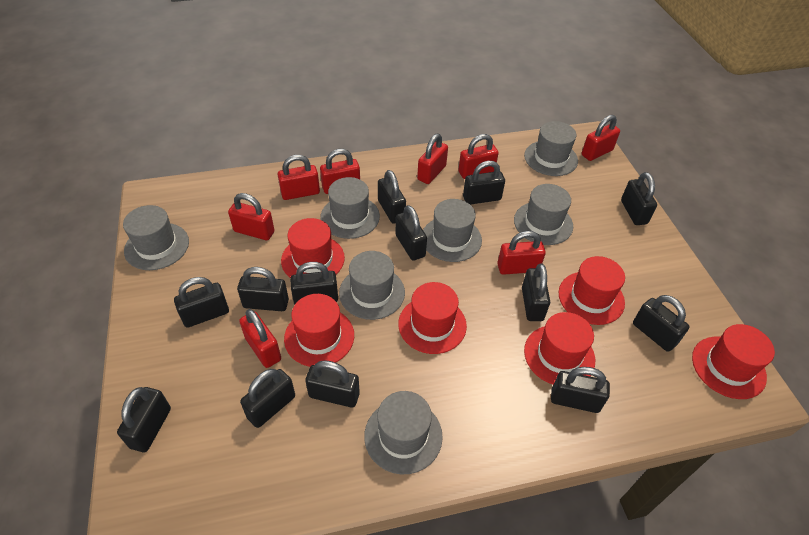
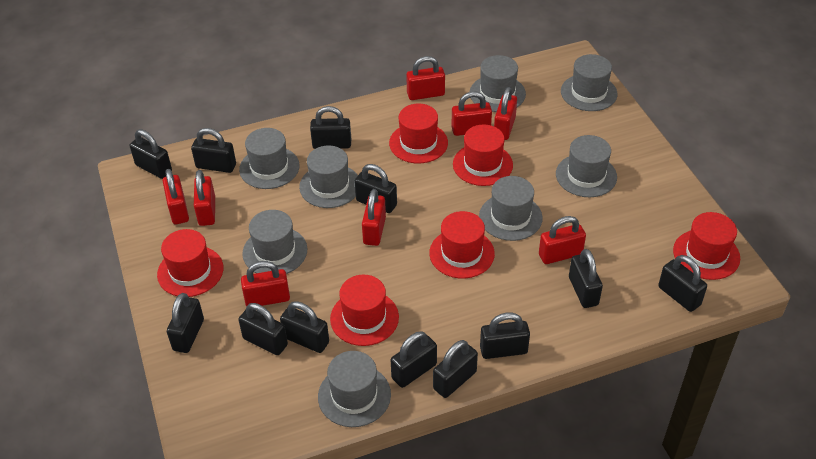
black padlock: 13 -> 12
grey hat: 7 -> 8

